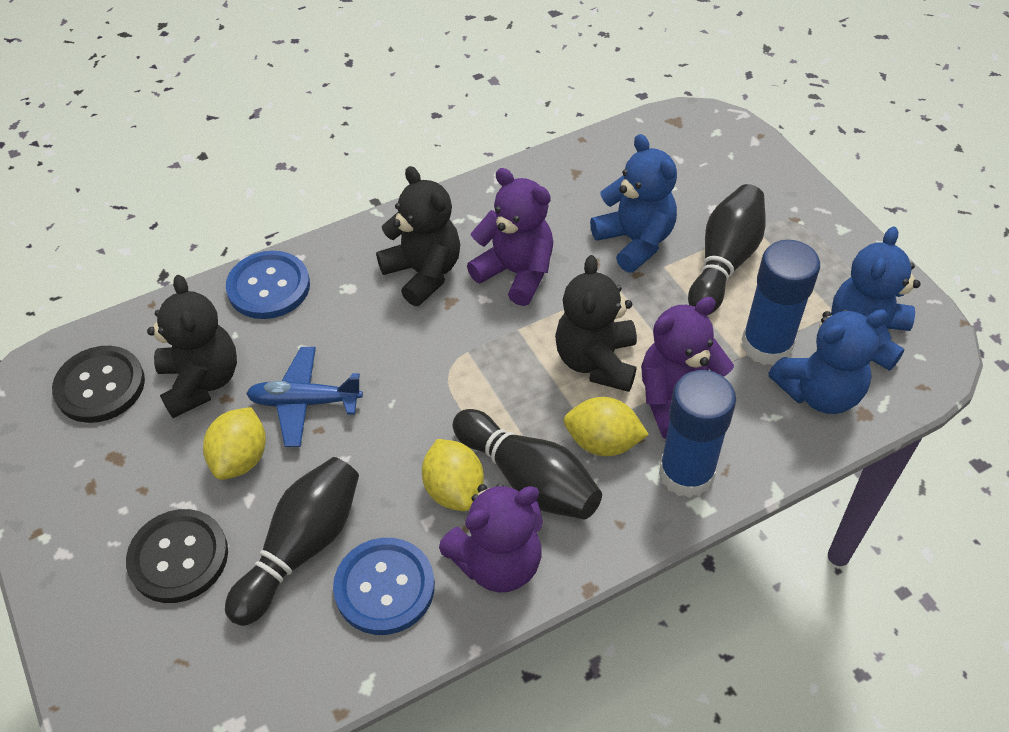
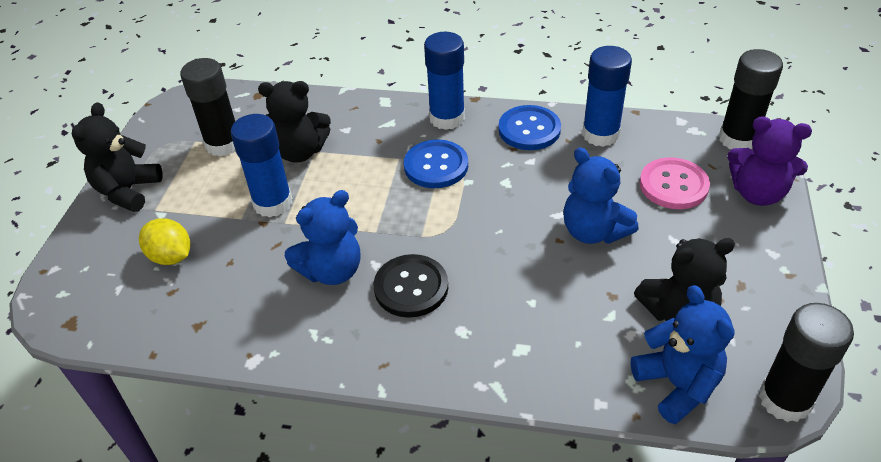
black bowling pin: 3 -> 0
black button: 2 -> 1
black glue stick: 0 -> 3
blue glue stick: 2 -> 3
blue plane: 1 -> 0
pink button: 0 -> 1
purple teddy bear: 3 -> 1
yellow lemon: 3 -> 1

